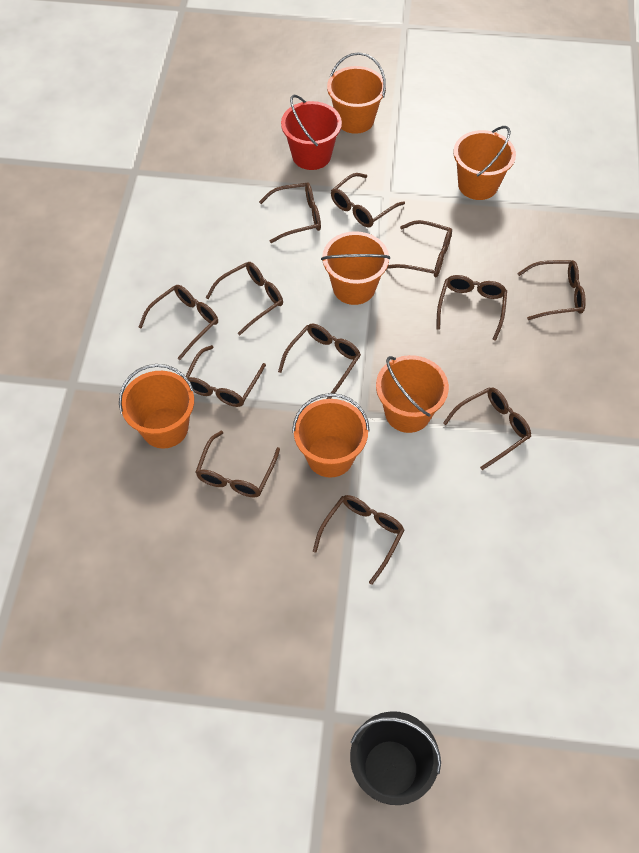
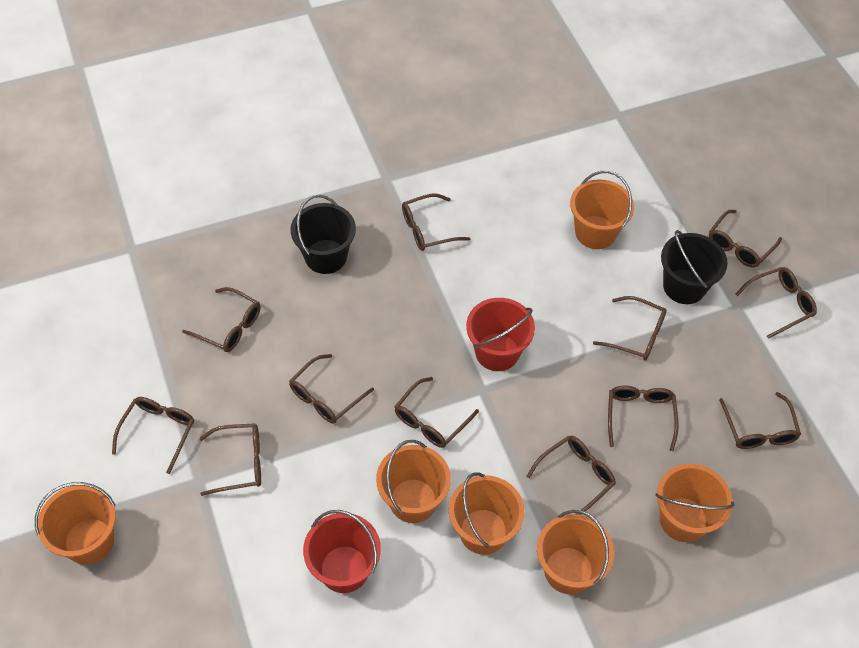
black bucket: 1 -> 2
red bucket: 1 -> 2

